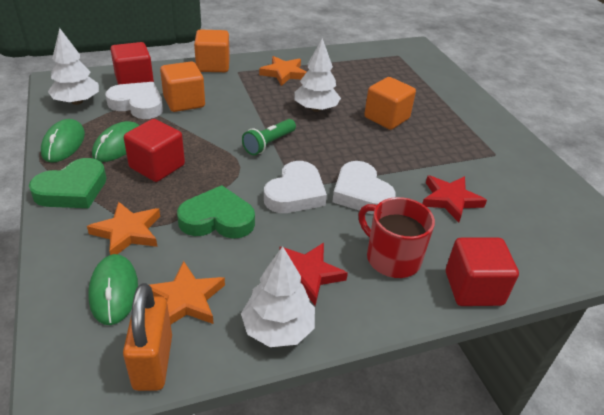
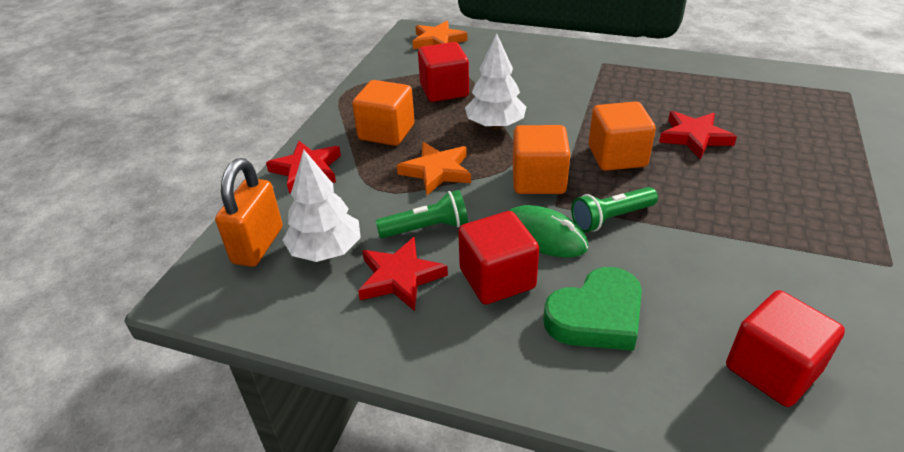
green flashlight: 1 -> 2
green heart: 2 -> 1
green mouse: 3 -> 1
orange star: 3 -> 2
red mug: 1 -> 0
red star: 2 -> 3
white heart: 3 -> 0
white tree: 3 -> 2

